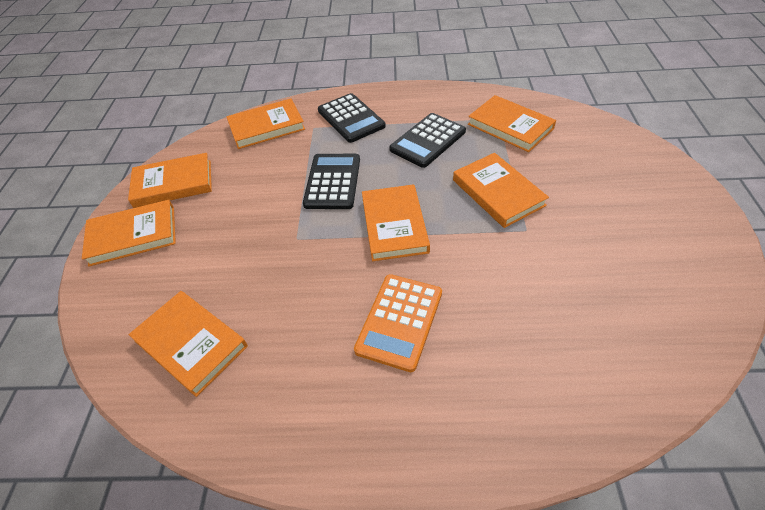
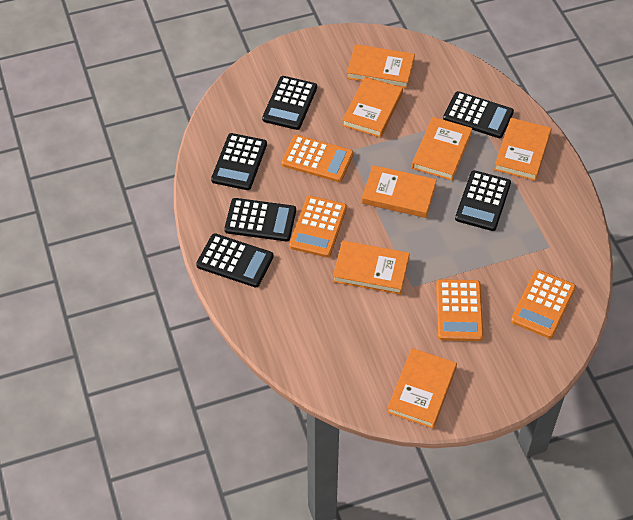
black calculator: 3 -> 6
orange calculator: 1 -> 4

